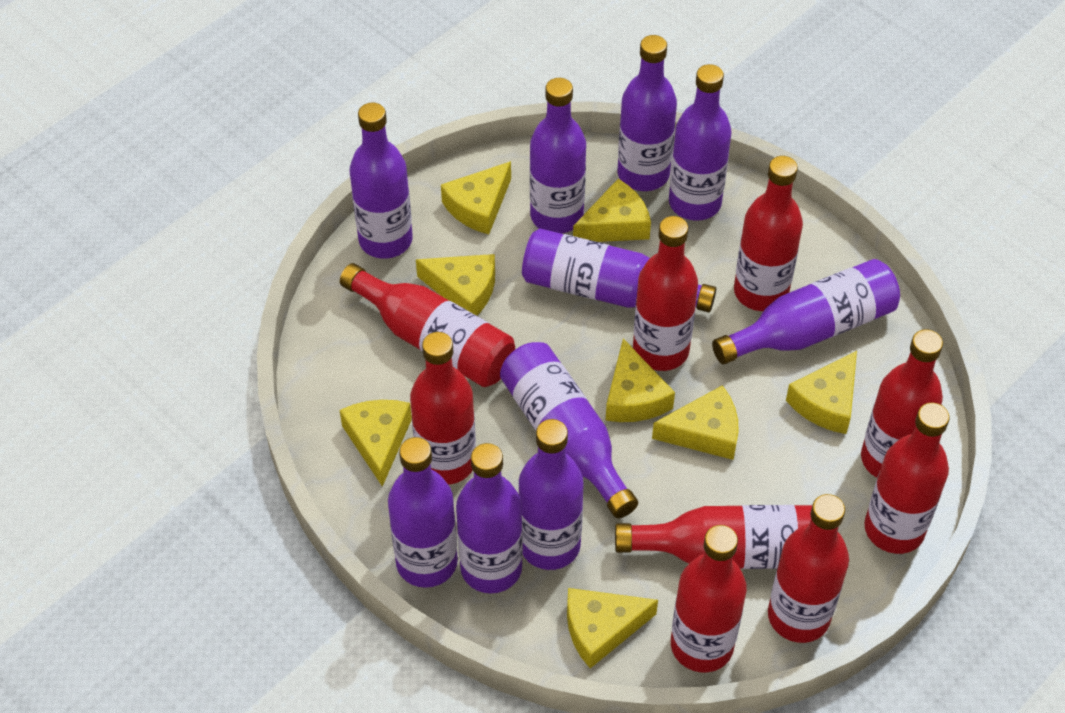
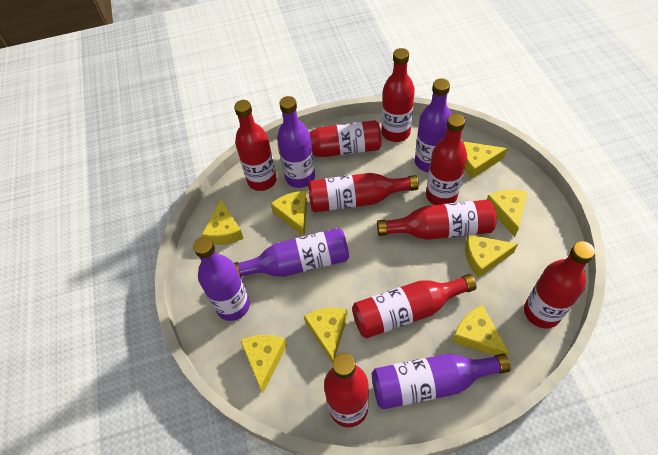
purple bottle: 10 -> 5

